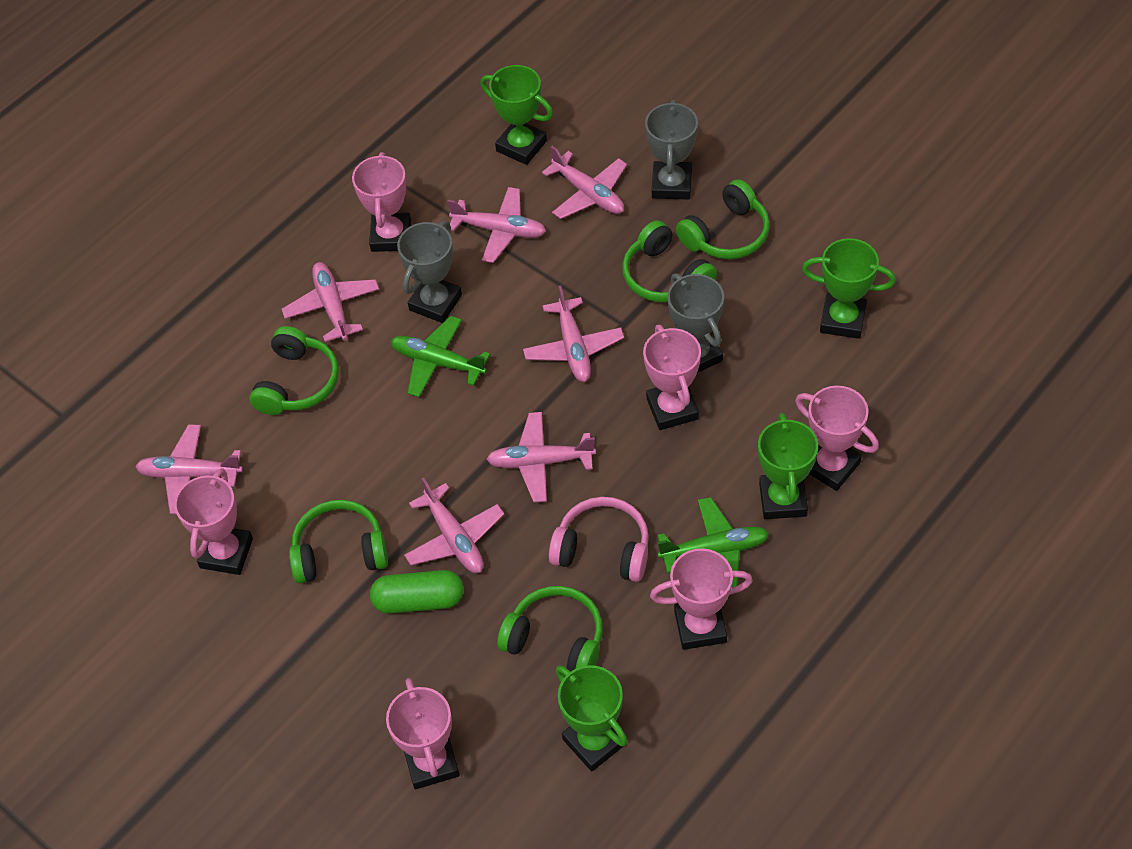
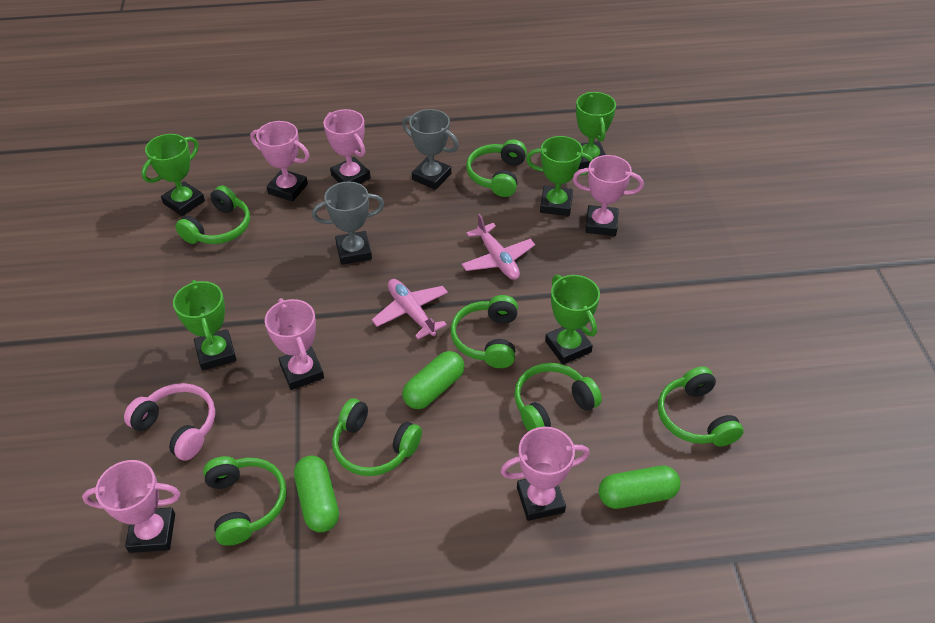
green capsule: 1 -> 3
green headphones: 5 -> 7
green plane: 2 -> 0
green trophy: 4 -> 5
grey trophy: 3 -> 2
pink plane: 7 -> 2

